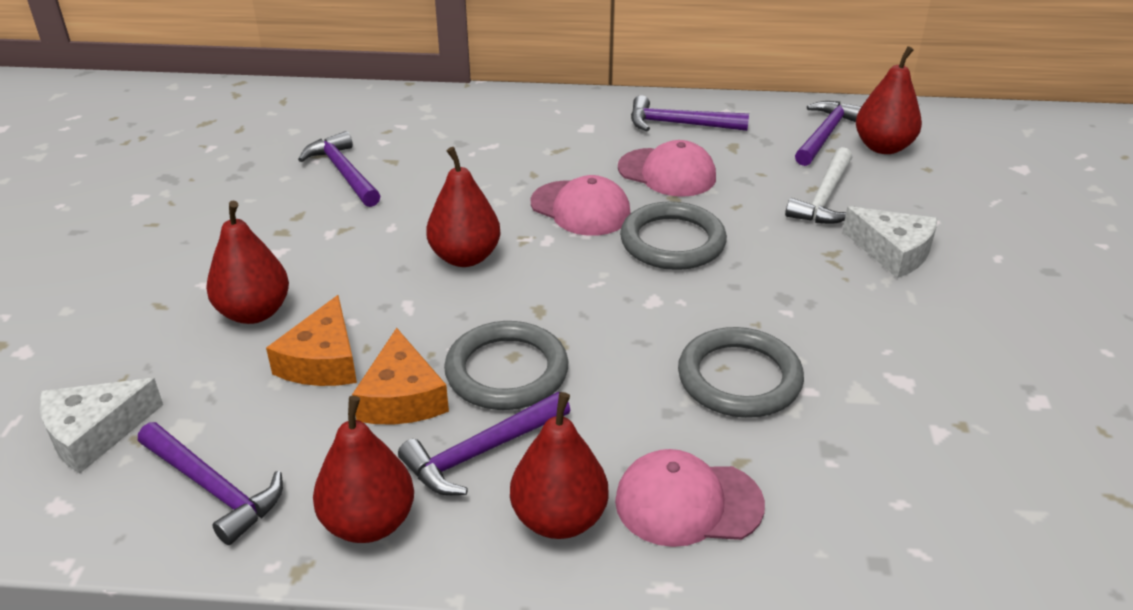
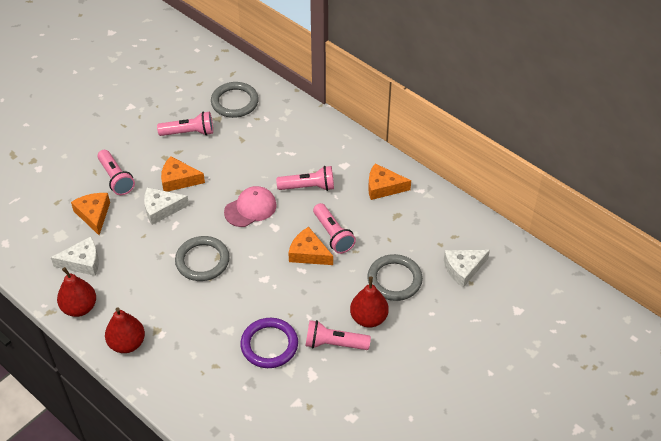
orange cheese: 2 -> 4
pink cap: 3 -> 1
pink flashlight: 0 -> 5
purple hammer: 5 -> 0
purple ring: 0 -> 1
red pear: 5 -> 3
white cheese: 2 -> 3
white hammer: 1 -> 0

